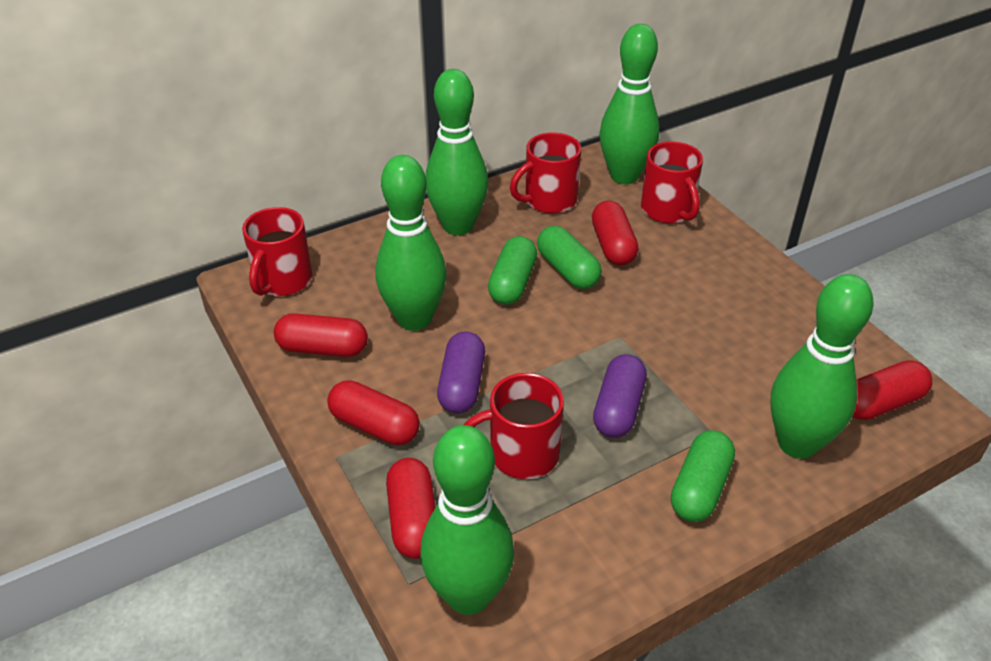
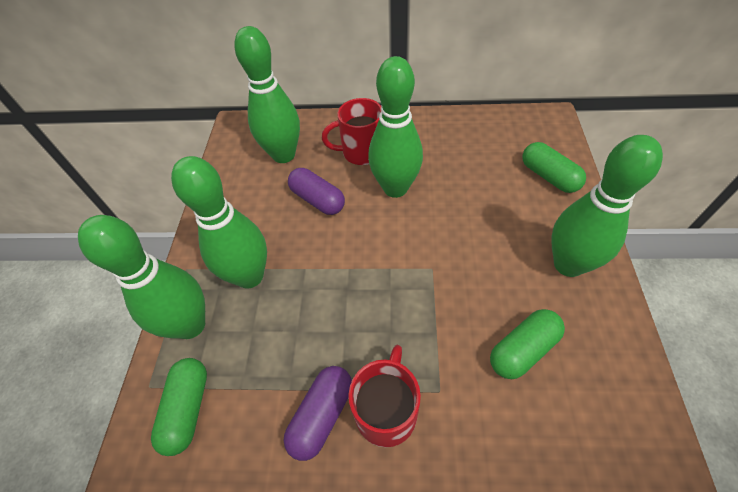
red capsule: 5 -> 0
red mug: 4 -> 2

